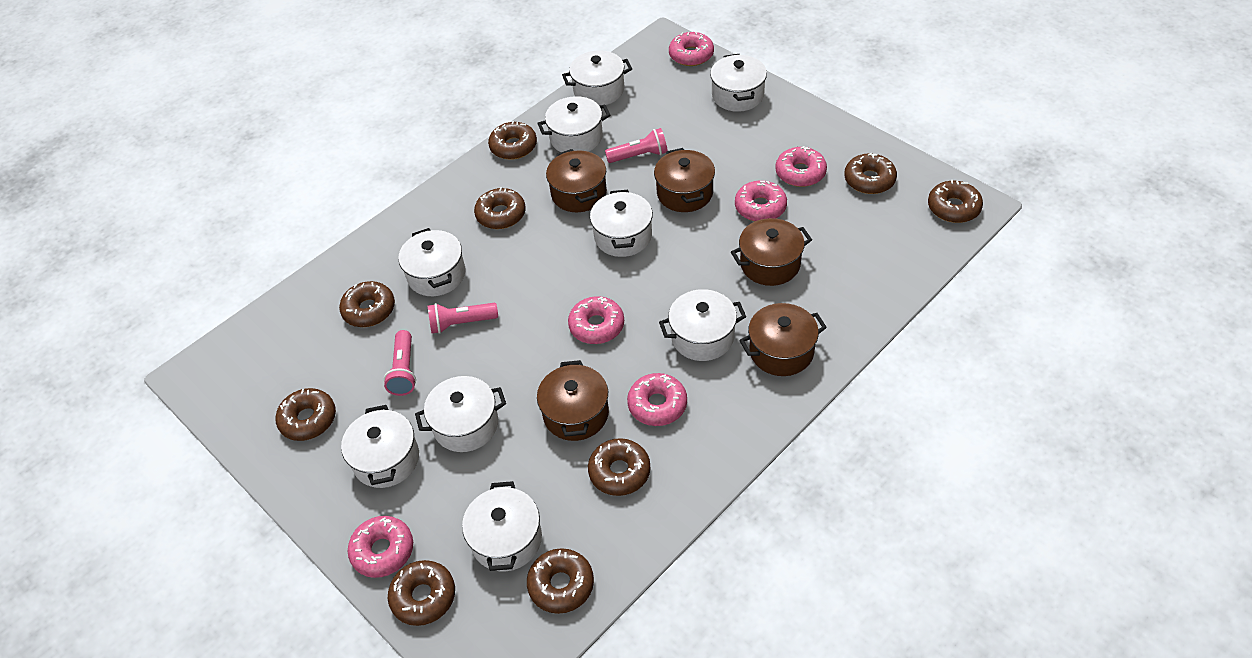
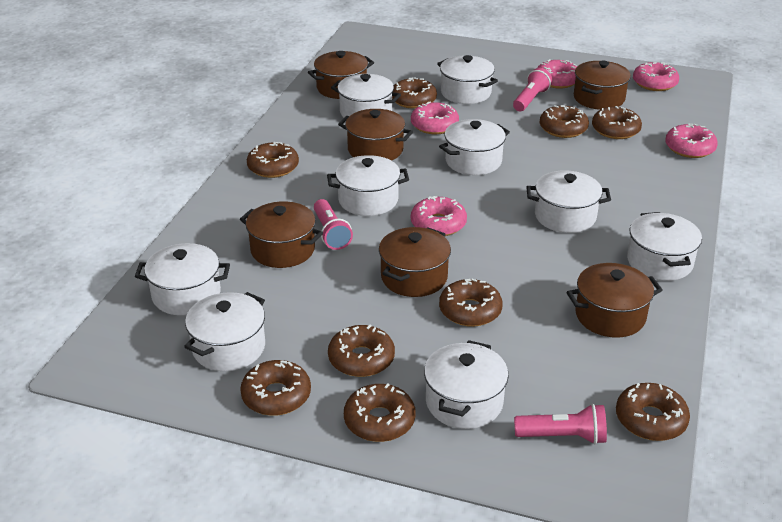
brown pot: 5 -> 6
pink donut: 6 -> 5

